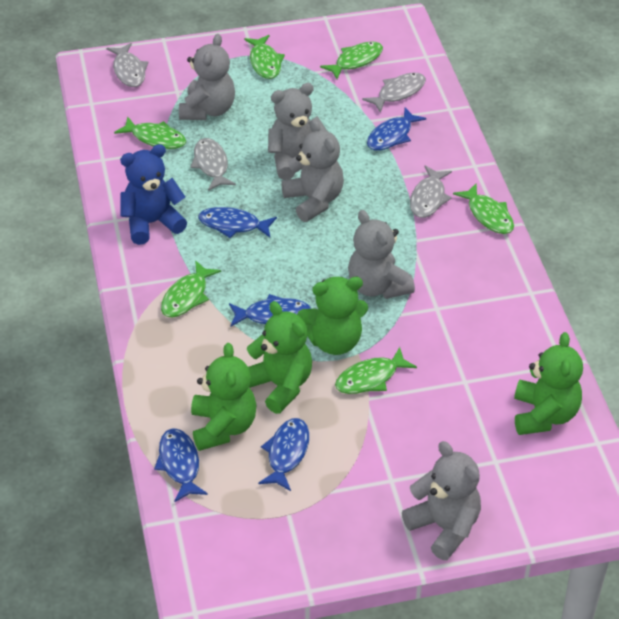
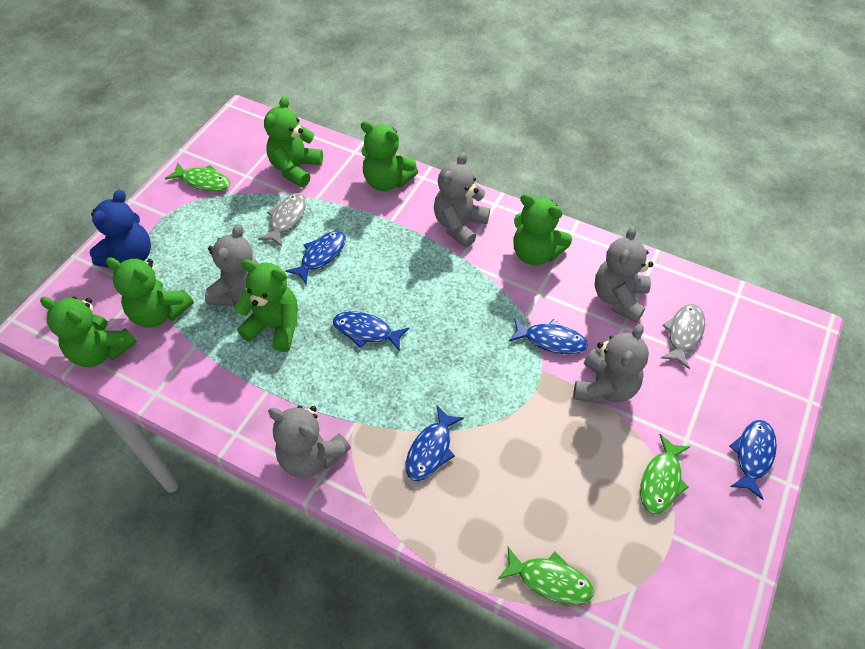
green fish: 6 -> 3
green teddy bear: 4 -> 6
grey fish: 4 -> 2

